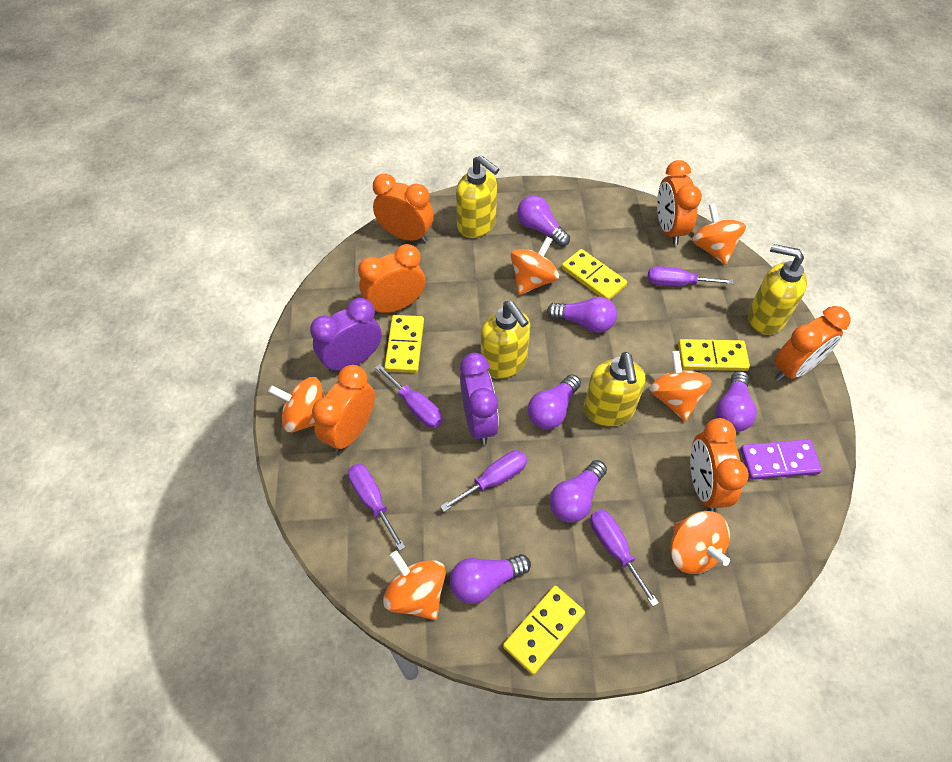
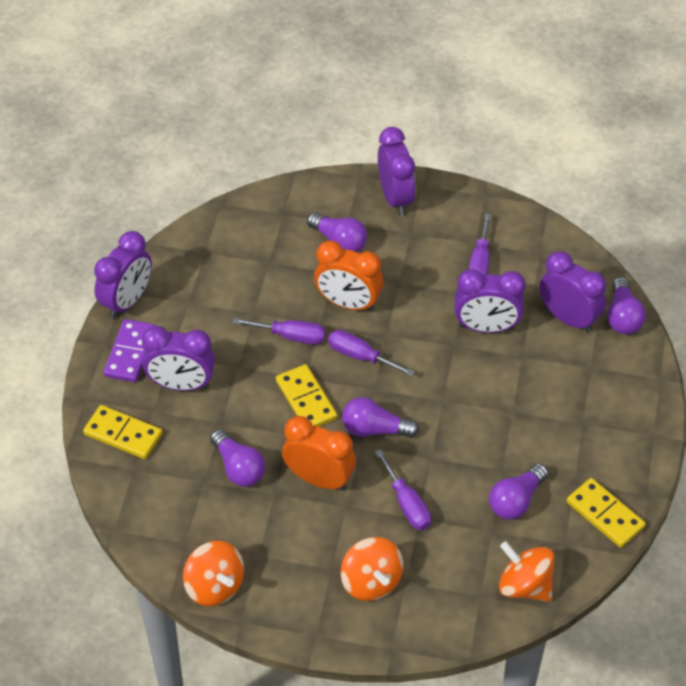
orange clock: 6 -> 2
orange spinning top: 6 -> 3
purple clock: 2 -> 5
purple light bulb: 6 -> 5
purple screwdriver: 5 -> 4
yellow domino: 4 -> 3
yellow soap dispenser: 4 -> 0

